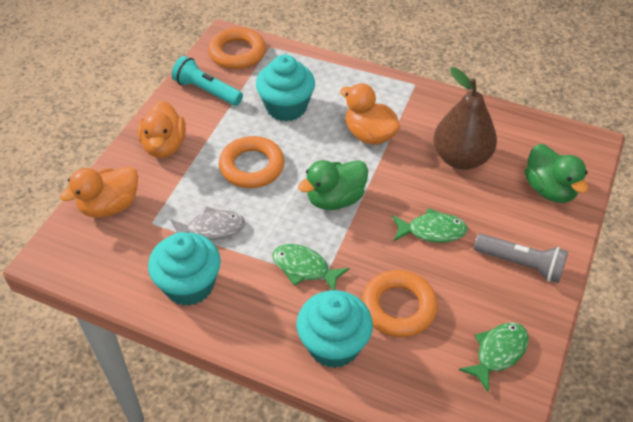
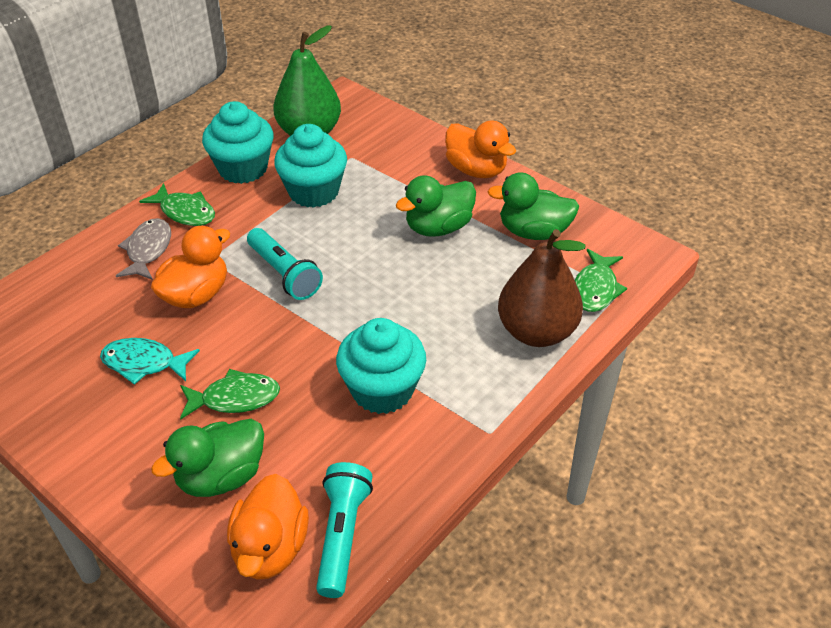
green duck: 2 -> 3
green pear: 0 -> 1
grey flashlight: 1 -> 0
orange ring: 3 -> 0
turquoise fish: 0 -> 1
turquoise flashlight: 1 -> 2

